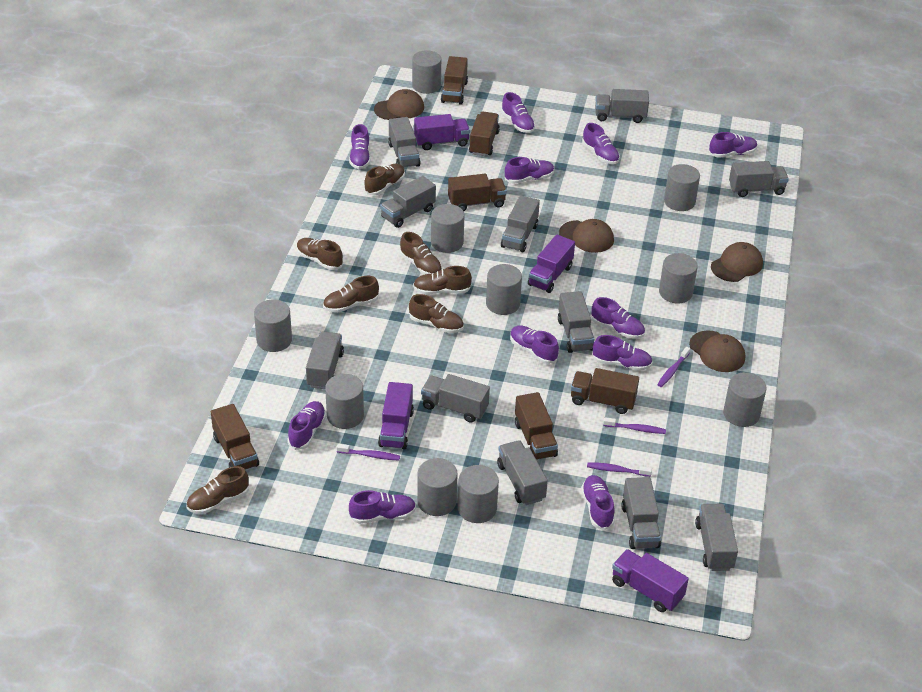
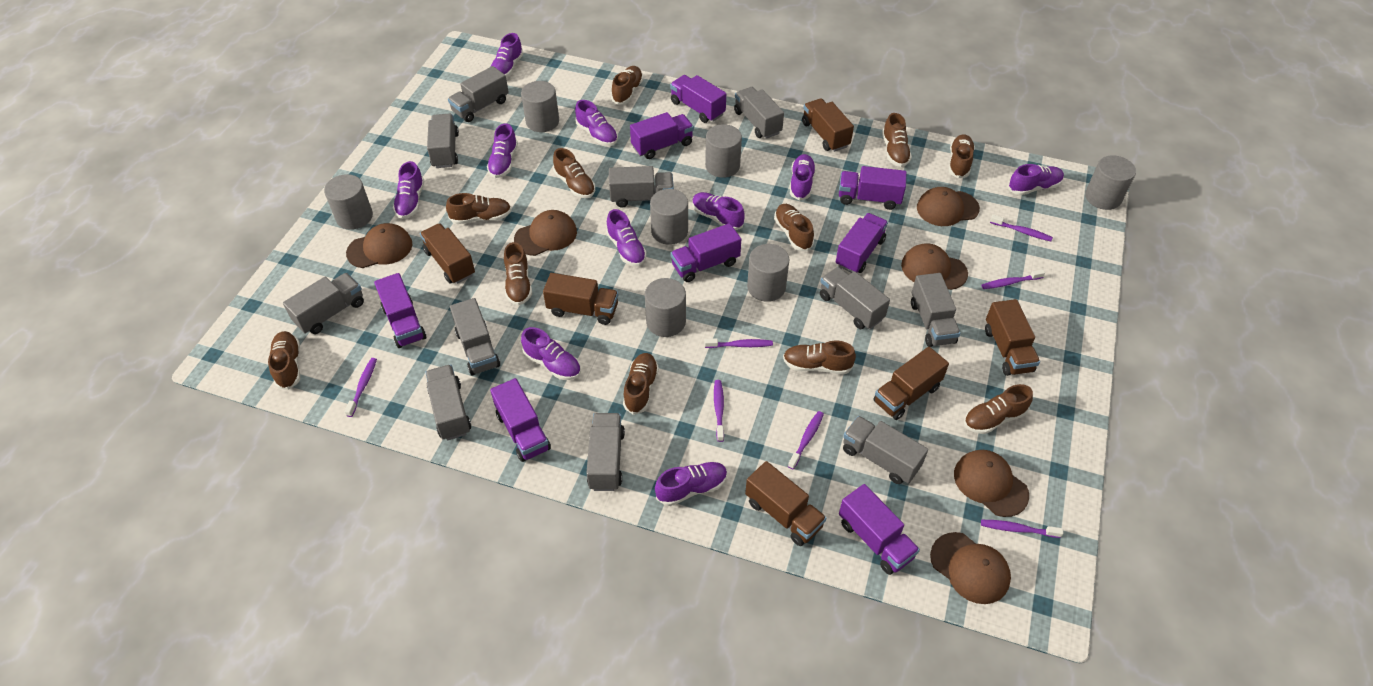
brown cap: 4 -> 6
brown shoe: 7 -> 11
grey cylinder: 10 -> 7
purple shoe: 11 -> 10
purple toothbrush: 4 -> 7
purple truck: 4 -> 8

